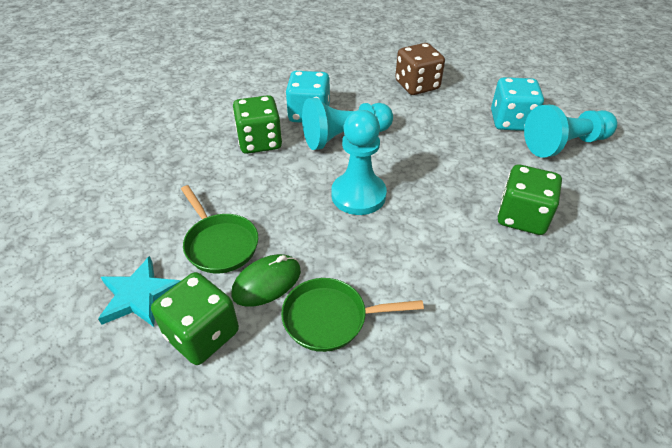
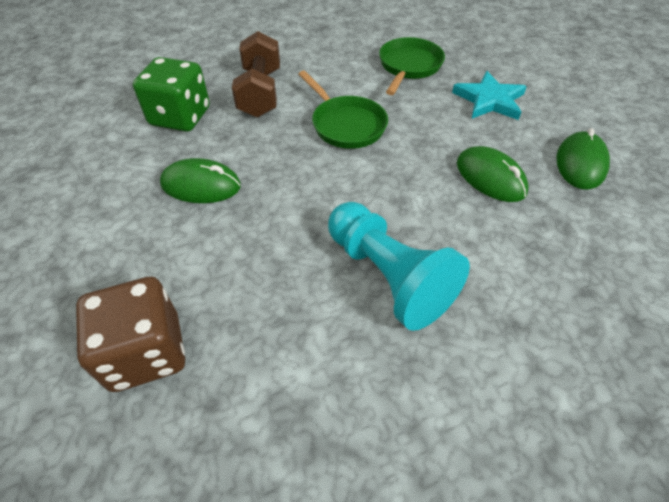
brown dumbbell: 0 -> 1
green dice: 3 -> 1
green mouse: 1 -> 3
turquoise dice: 2 -> 0
turquoise pawn: 3 -> 1

